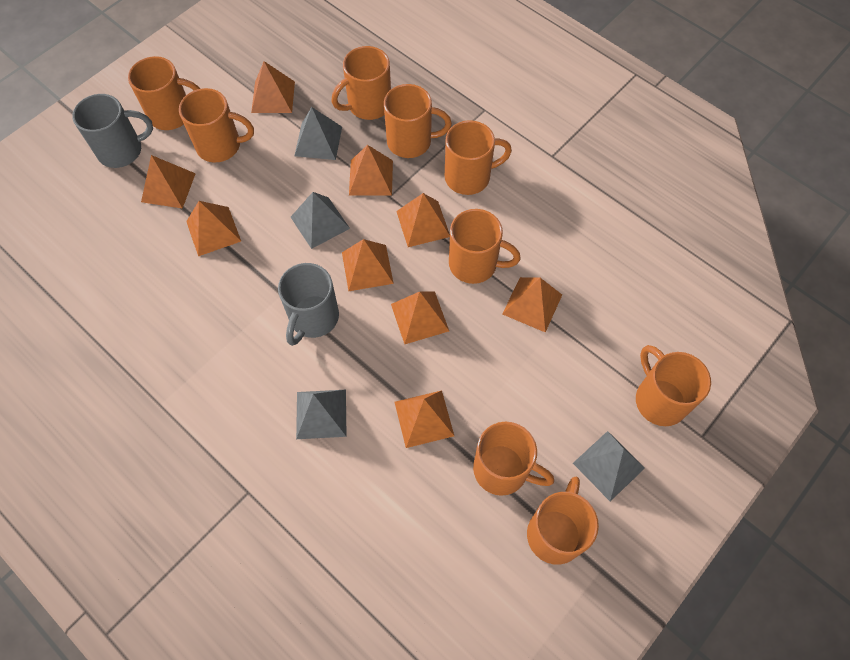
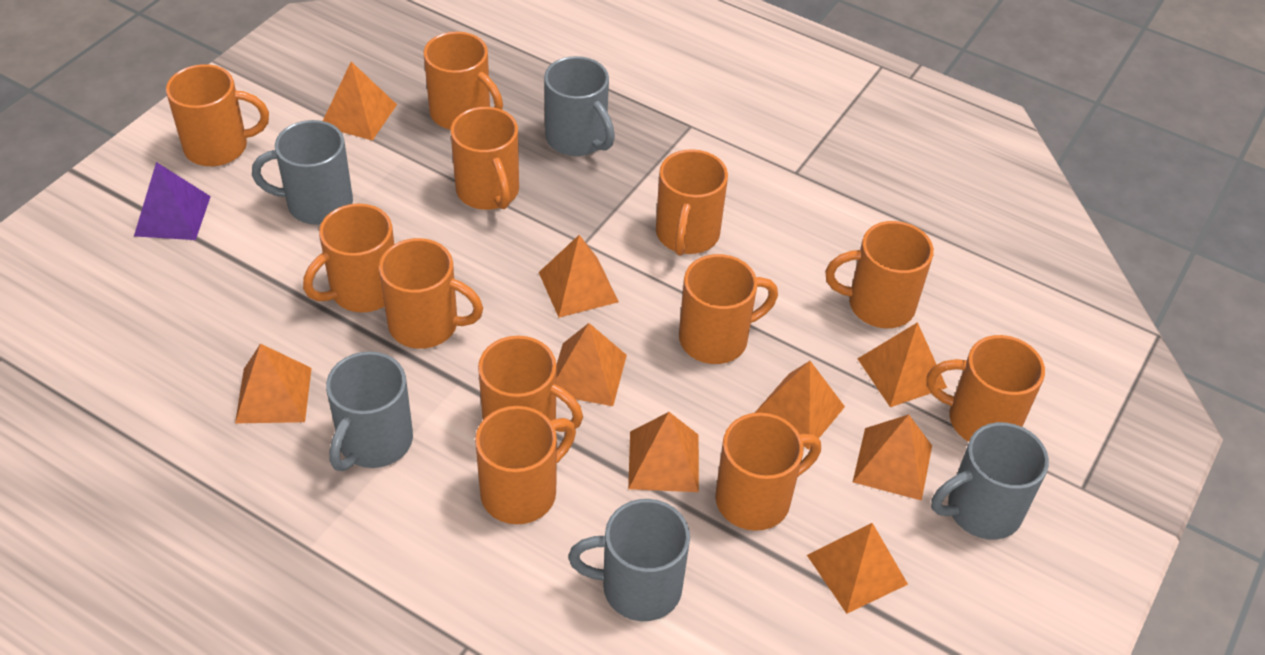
grey mug: 2 -> 5
grey pyramid: 4 -> 0
orange mug: 9 -> 12
purple pyramid: 0 -> 1

